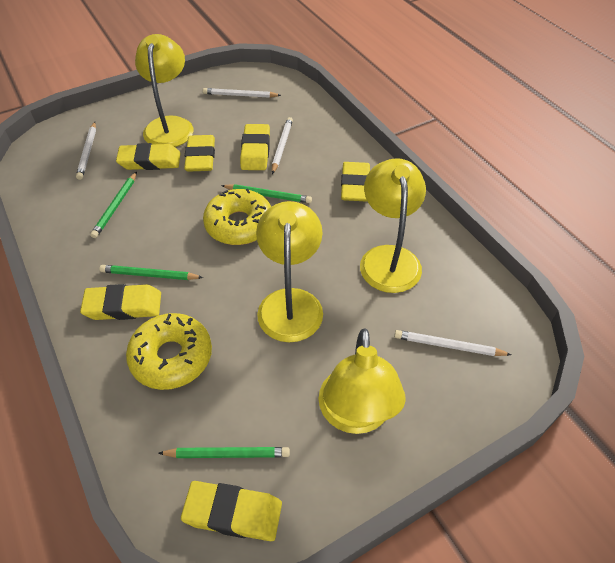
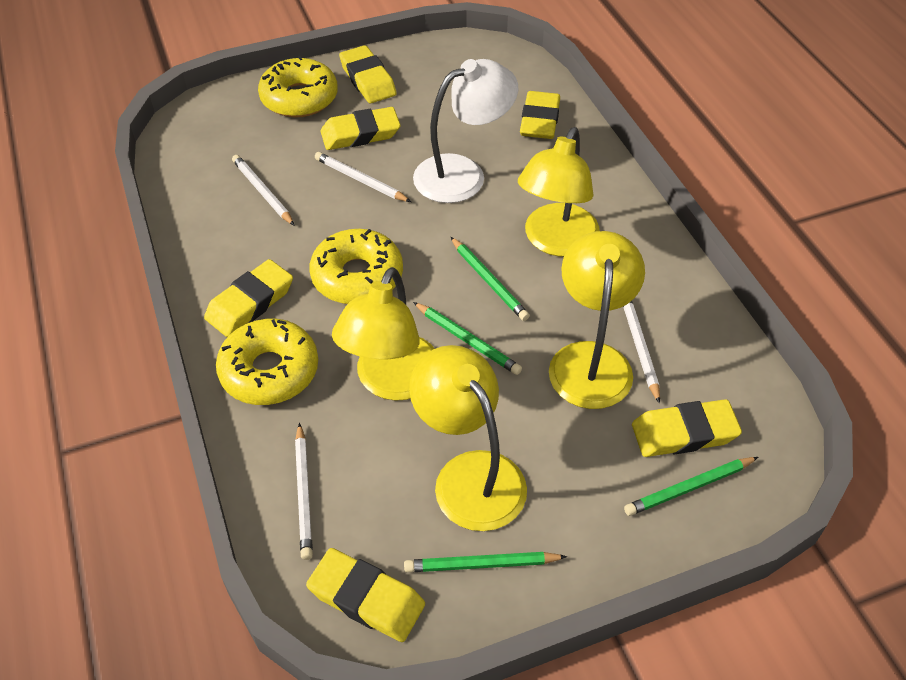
white lamp: 0 -> 1
yellow donut: 2 -> 3

